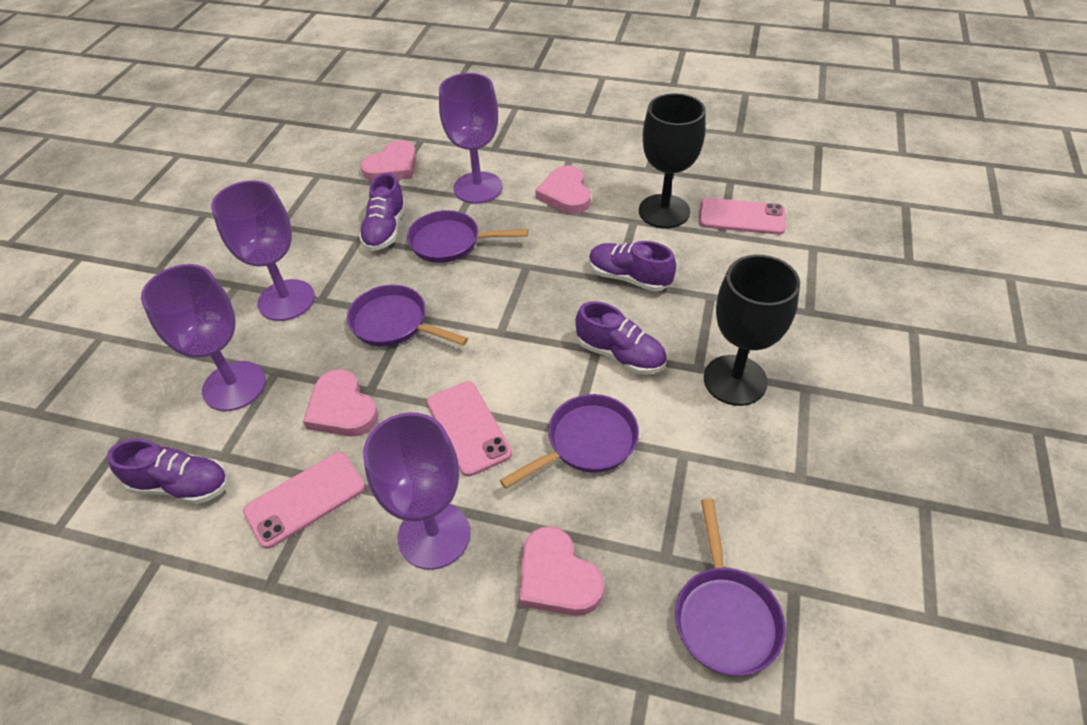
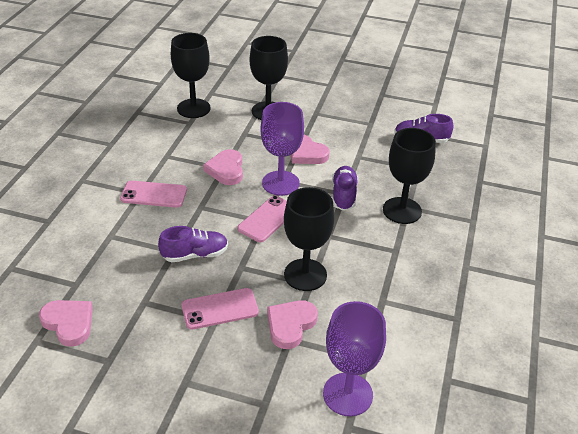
black goblet: 2 -> 4
purple goblet: 4 -> 2
purple pan: 4 -> 0
purple shoe: 4 -> 3

